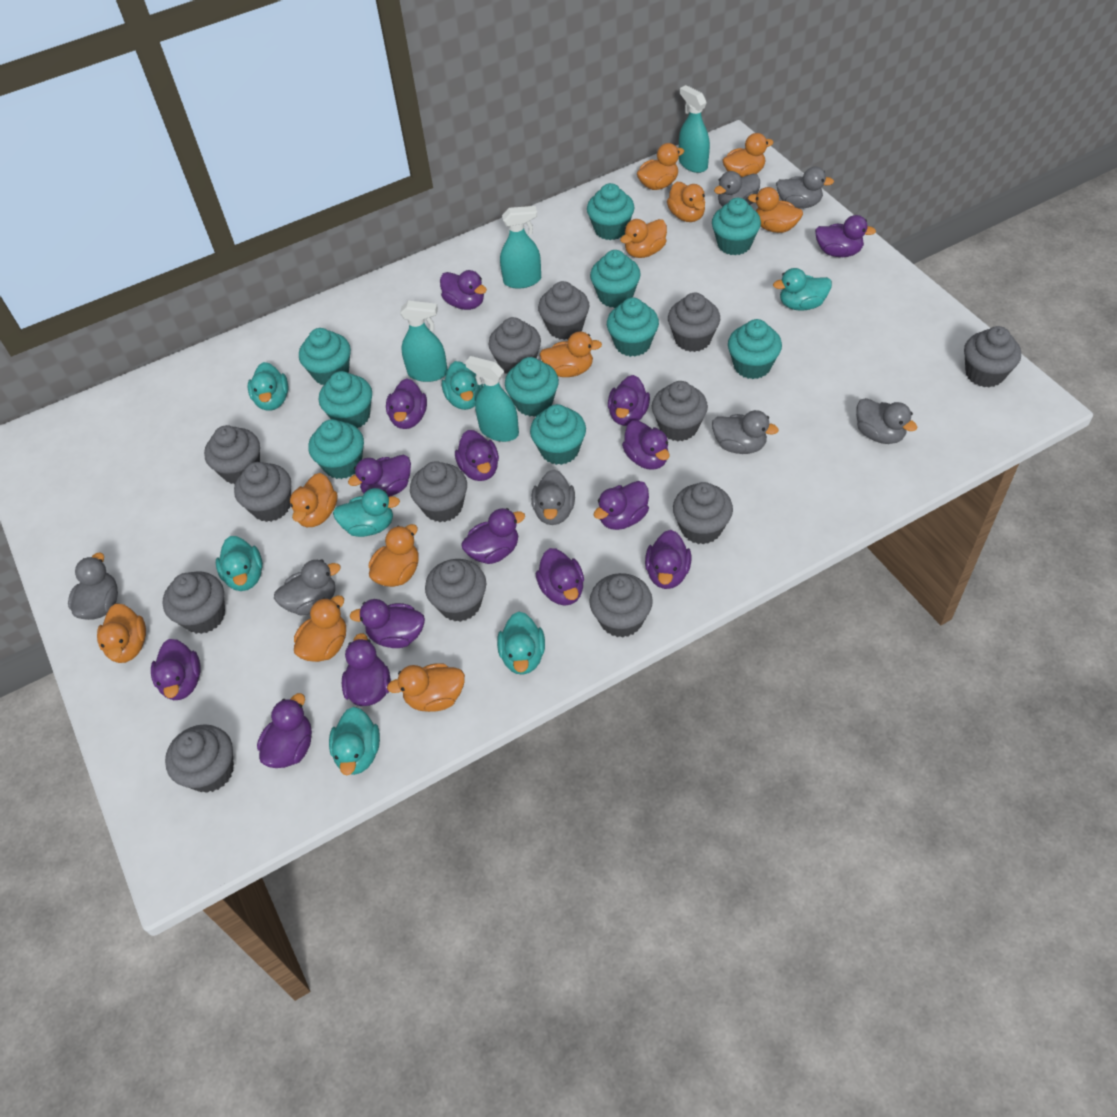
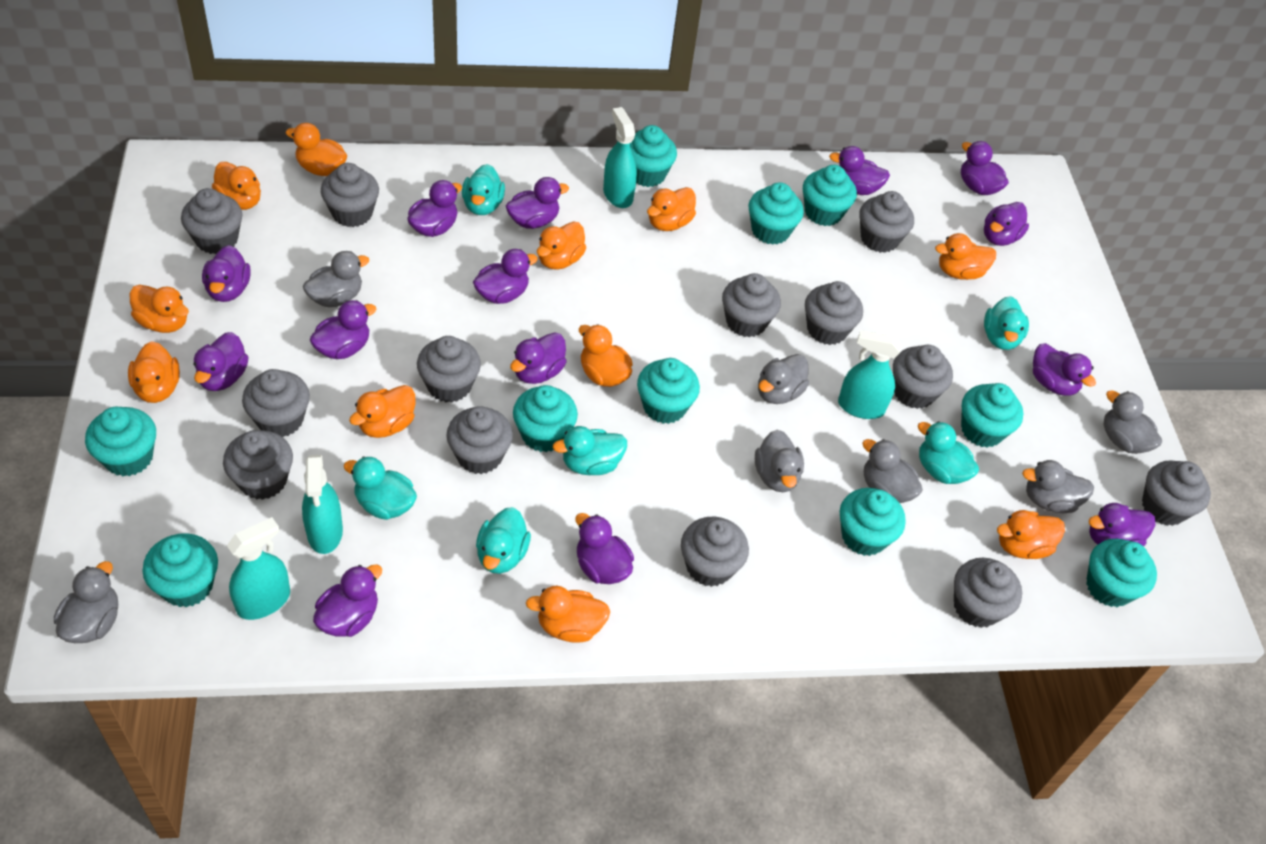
purple duck: 15 -> 14
turquoise duck: 7 -> 6

